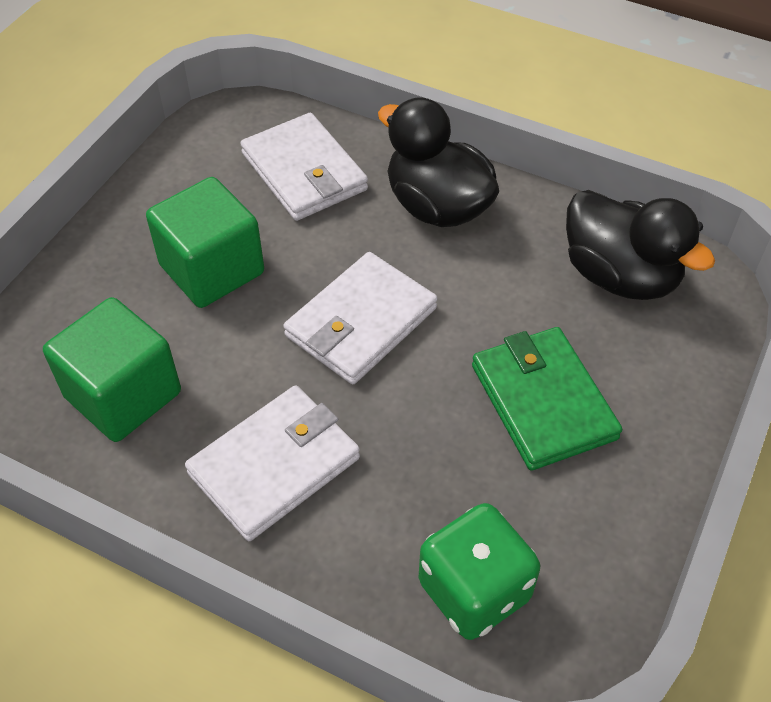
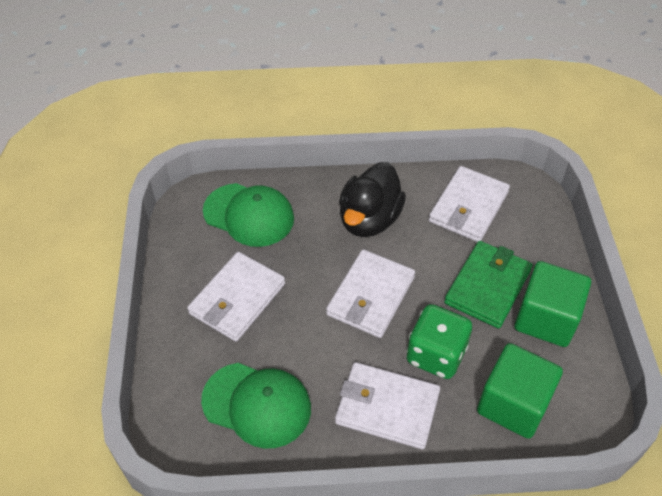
black duck: 2 -> 1
green cap: 0 -> 2
white wallet: 3 -> 4

